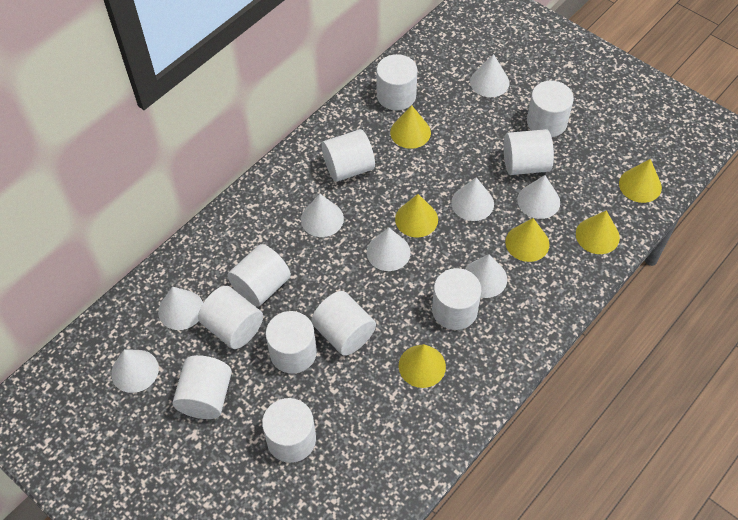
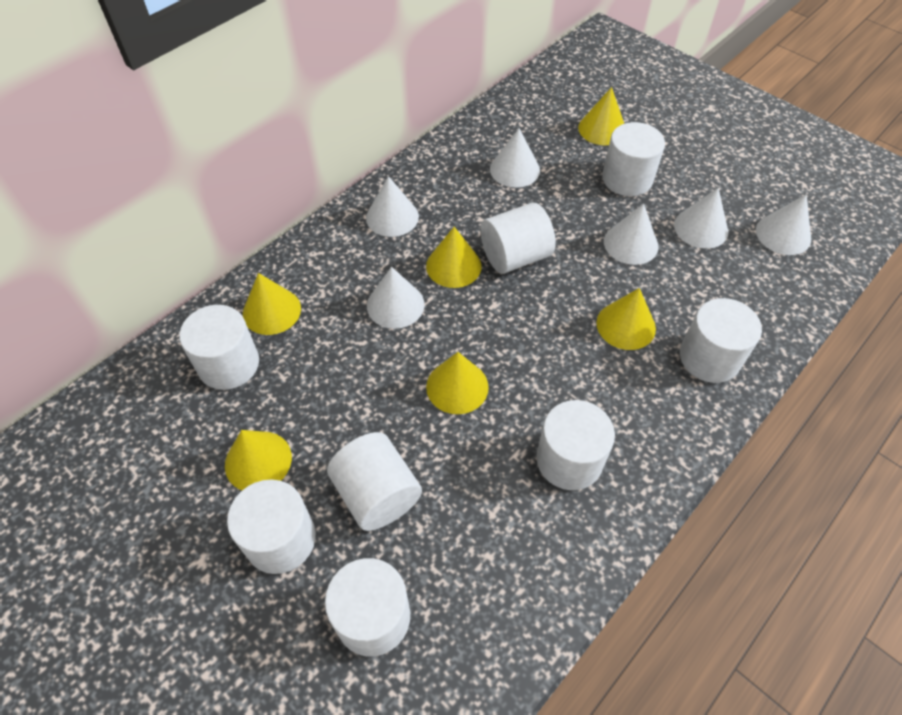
white cone: 8 -> 6
white cylinder: 11 -> 8

